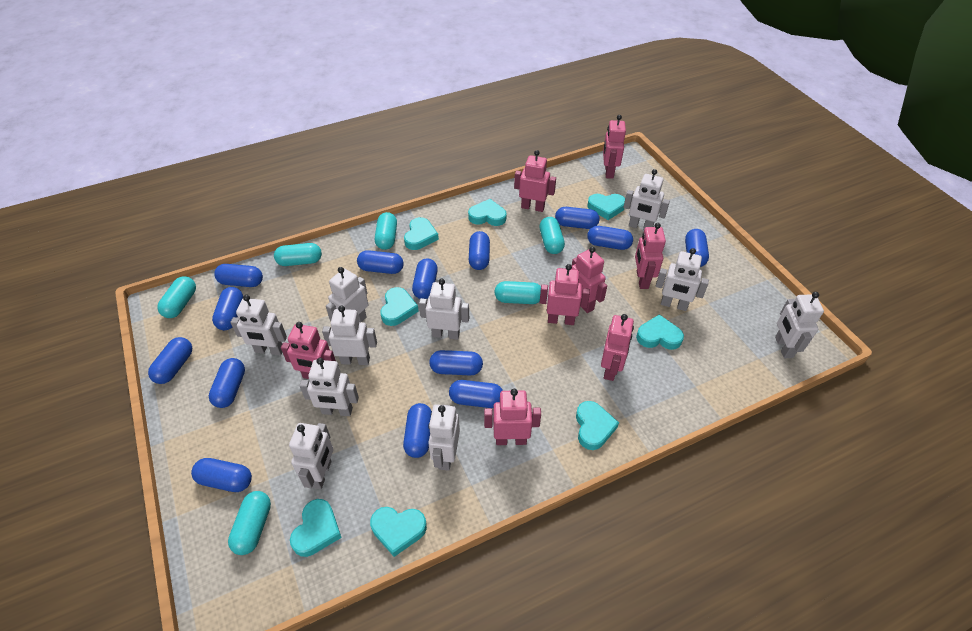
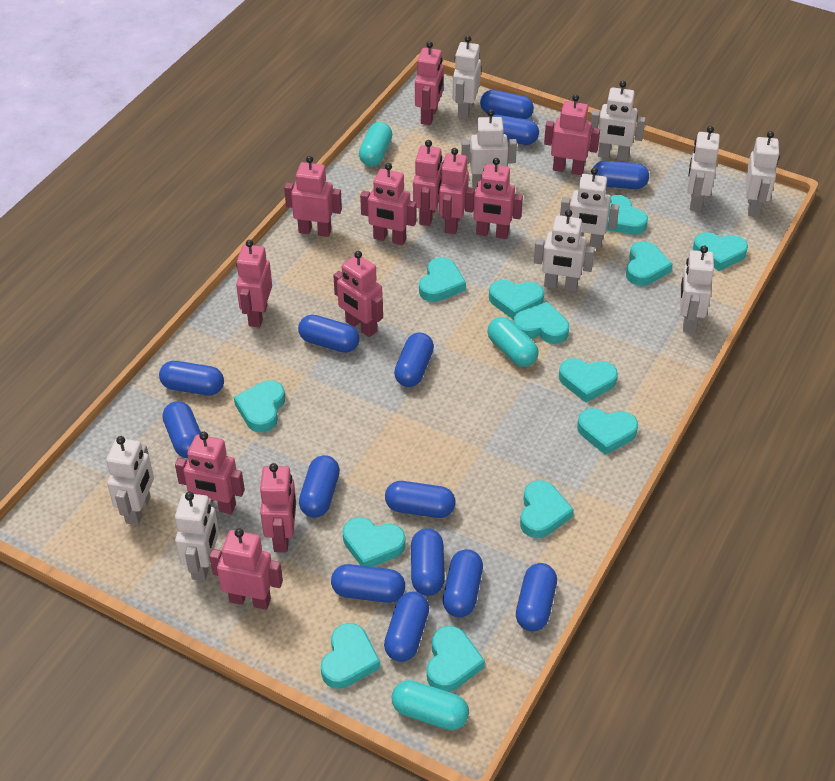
pink robot: 8 -> 12
turquoise capsule: 6 -> 3
turquoise heart: 8 -> 13

